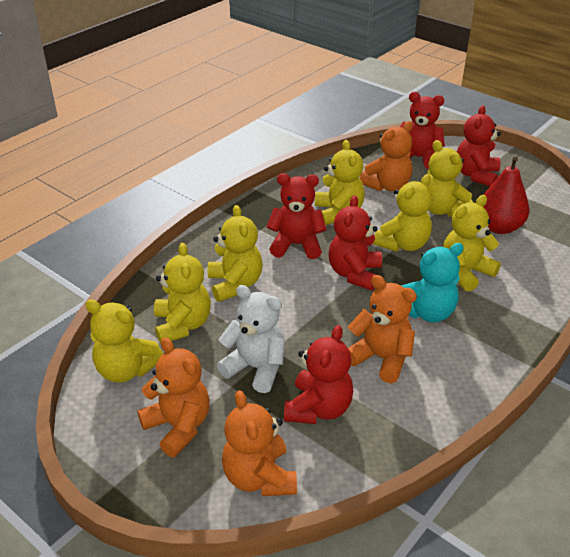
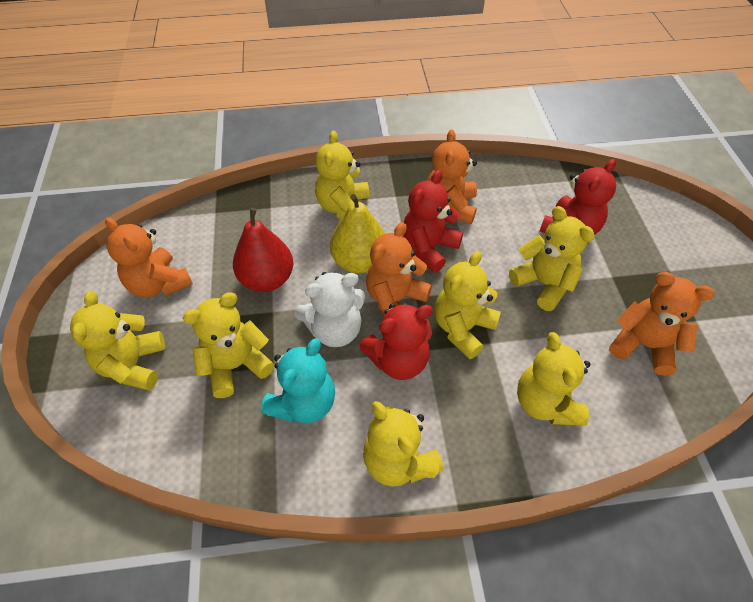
red teddy bear: 5 -> 3
yellow pear: 0 -> 1

